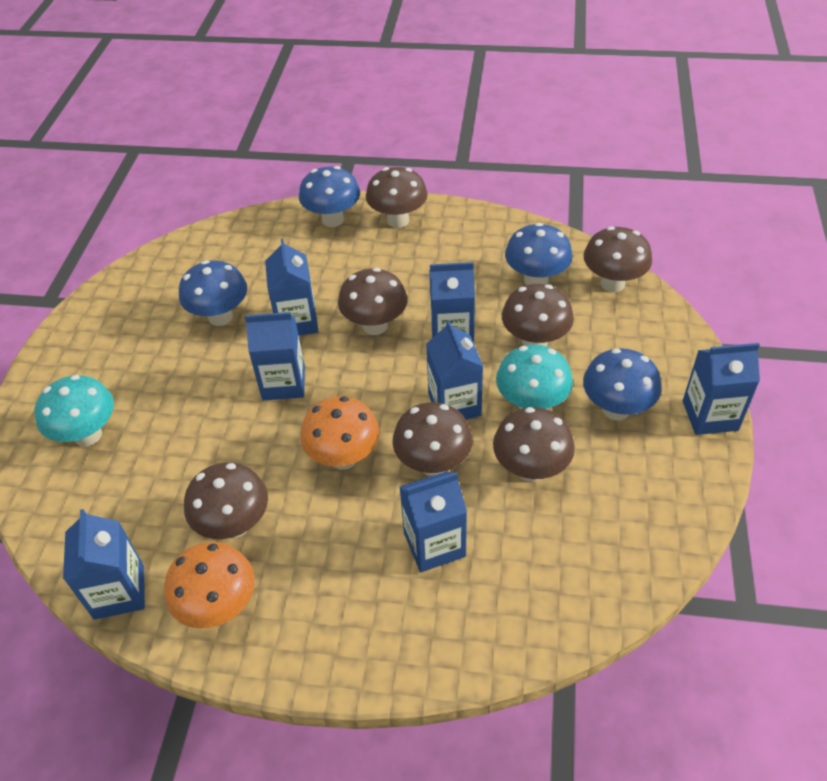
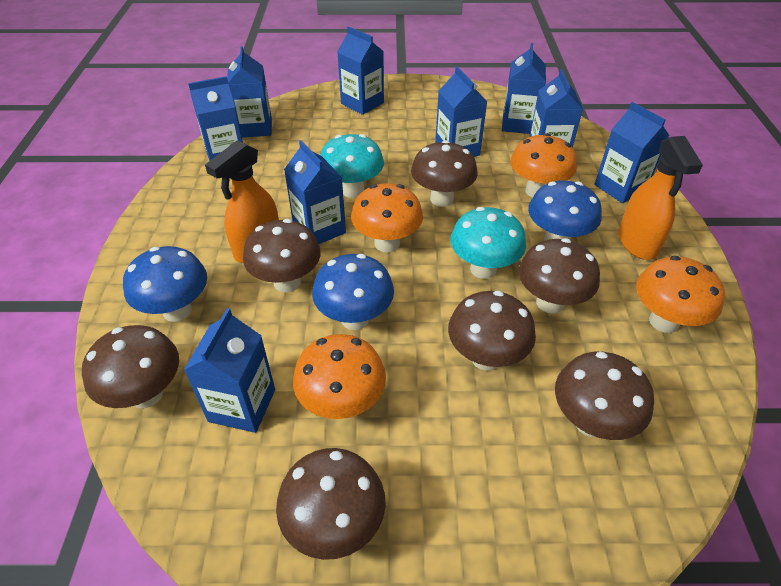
blue carton: 7 -> 9
blue mushroom: 4 -> 3
orange mushroom: 2 -> 4
orange spray bottle: 0 -> 2

